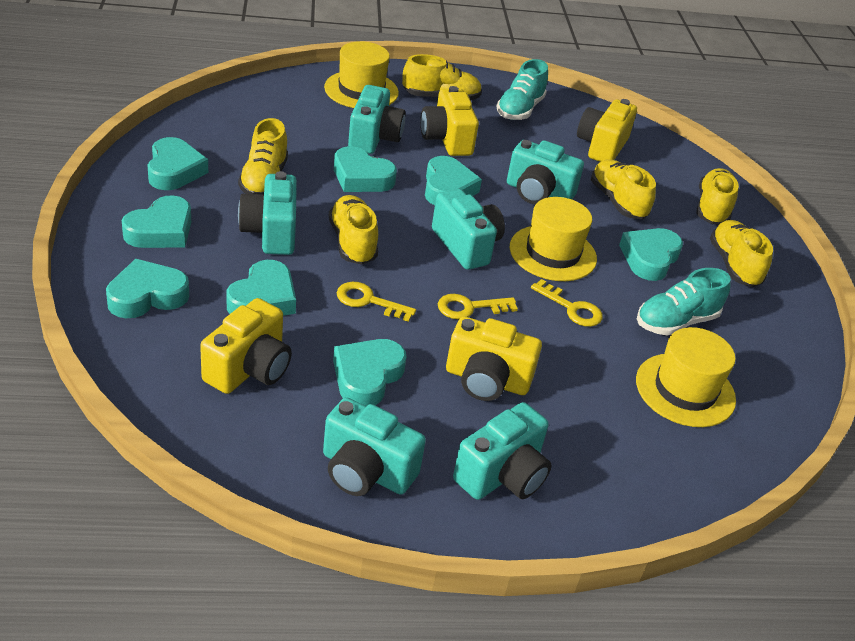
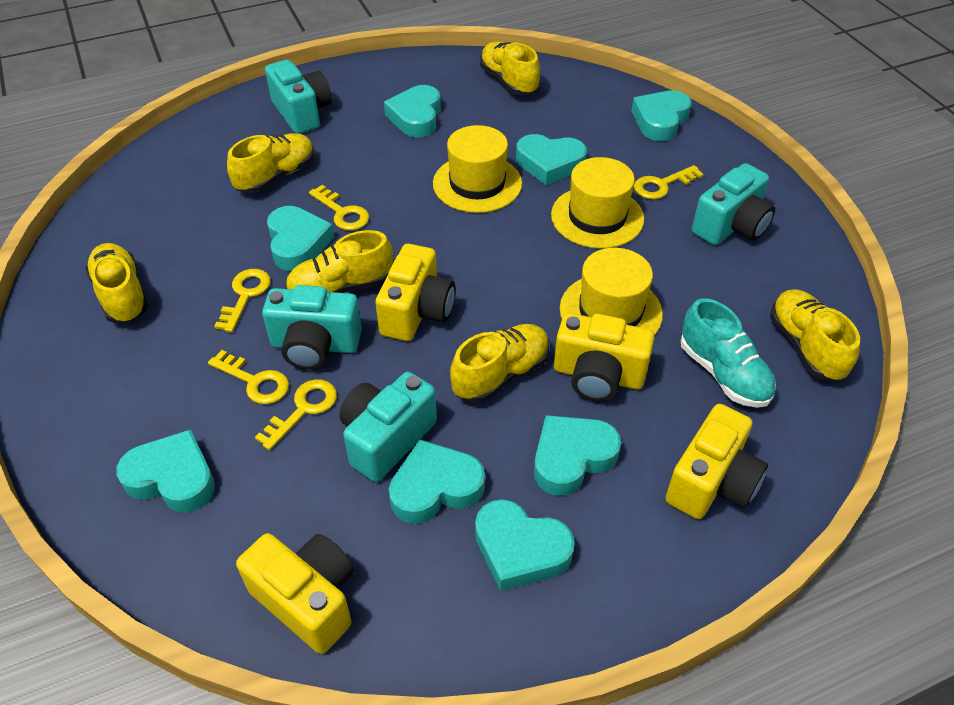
turquoise camera: 6 -> 4
turquoise shoe: 2 -> 1
yellow key: 3 -> 5

